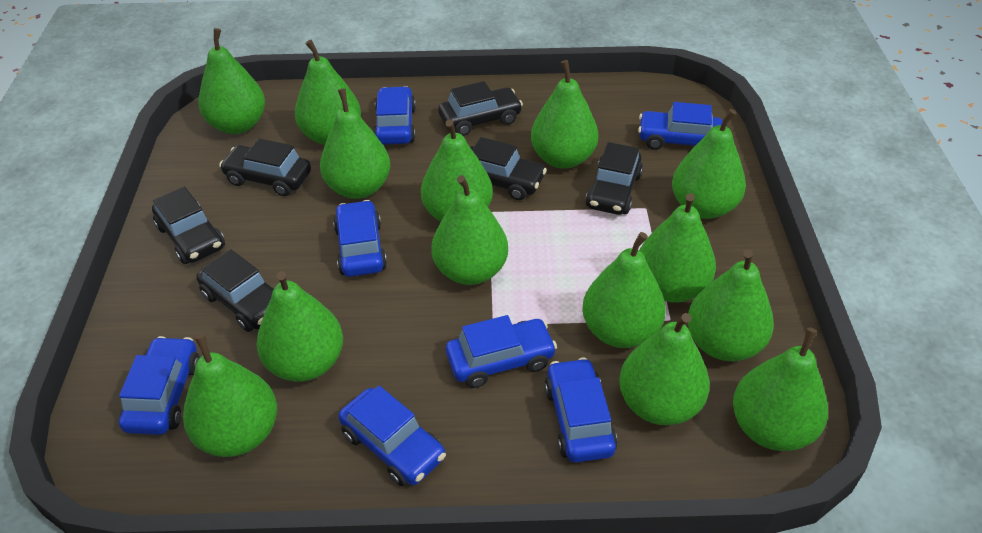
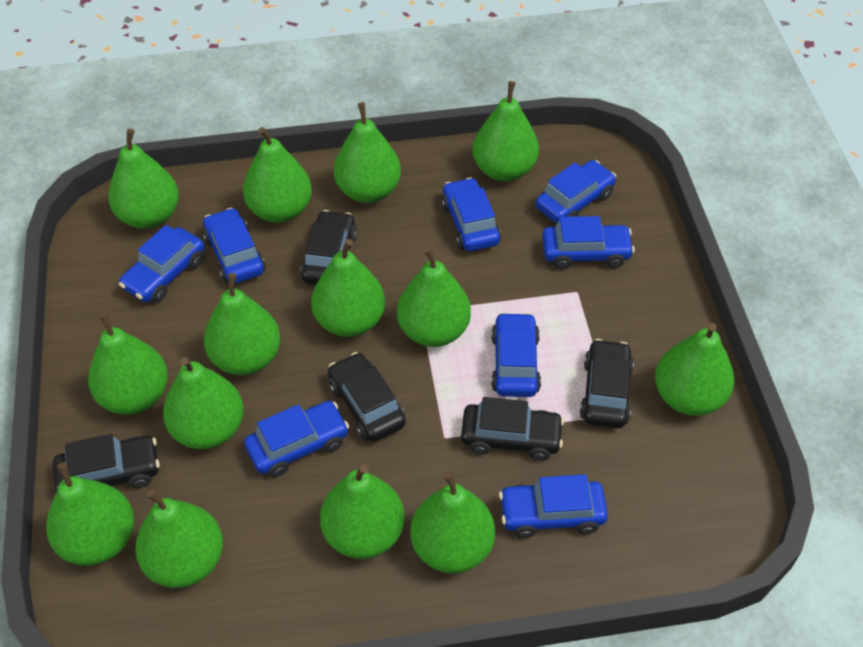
black car: 6 -> 5
blue car: 7 -> 8

